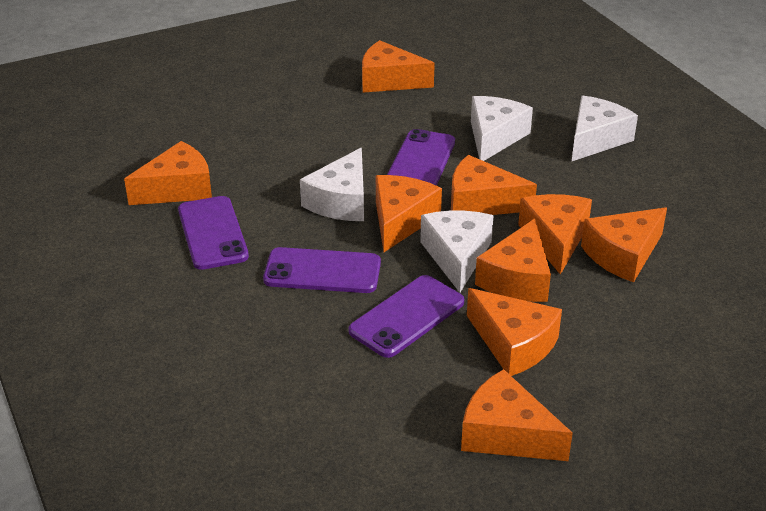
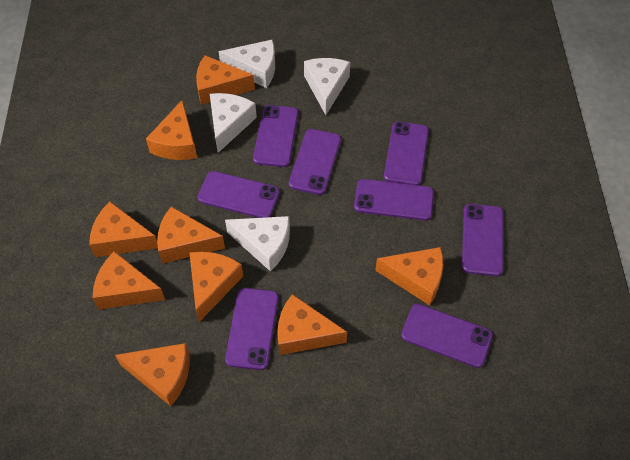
purple phone: 4 -> 8

